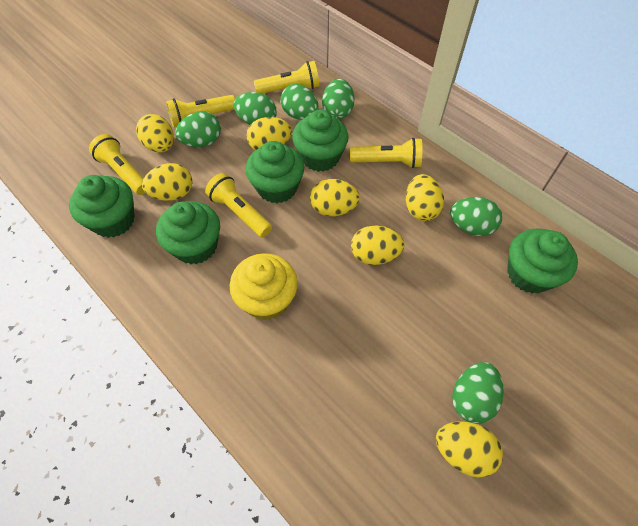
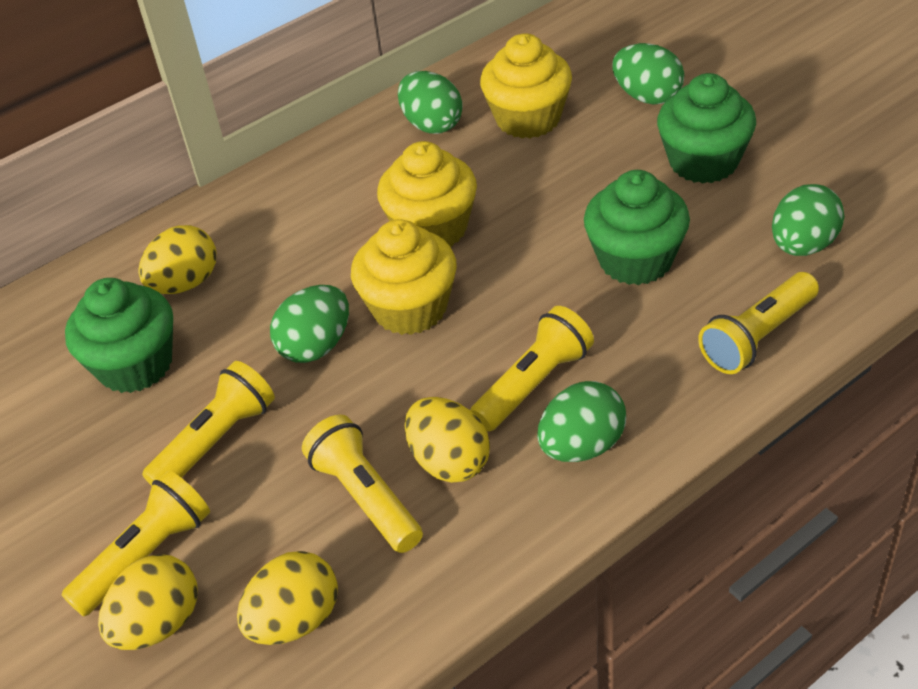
green cupcake: 5 -> 3
green egg: 6 -> 5
yellow cupcake: 1 -> 3
yellow egg: 7 -> 4

